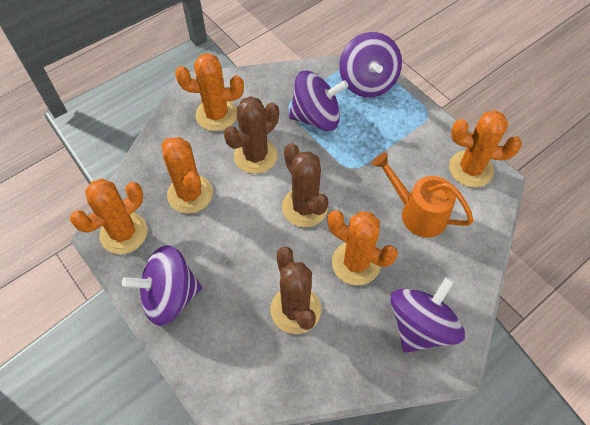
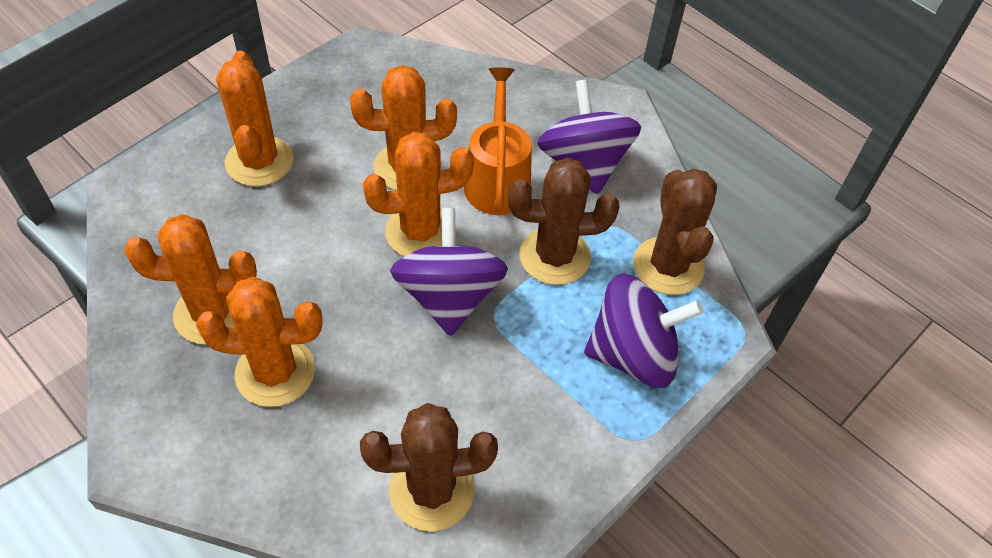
purple spinning top: 4 -> 3

